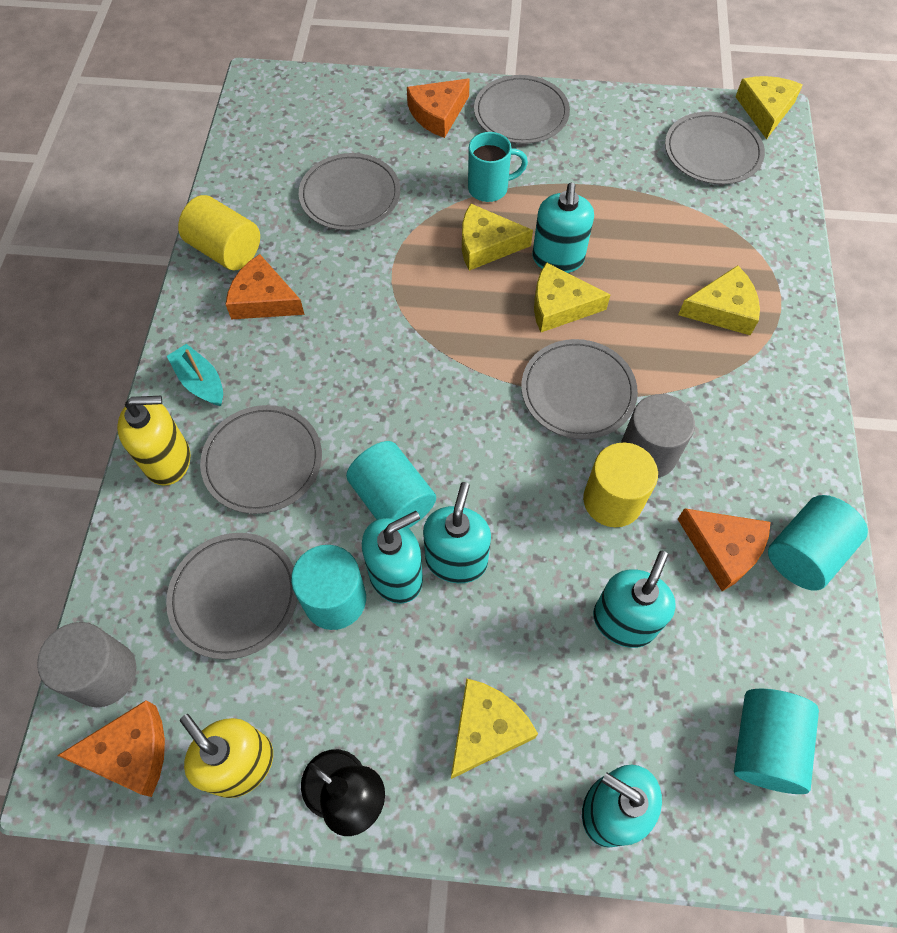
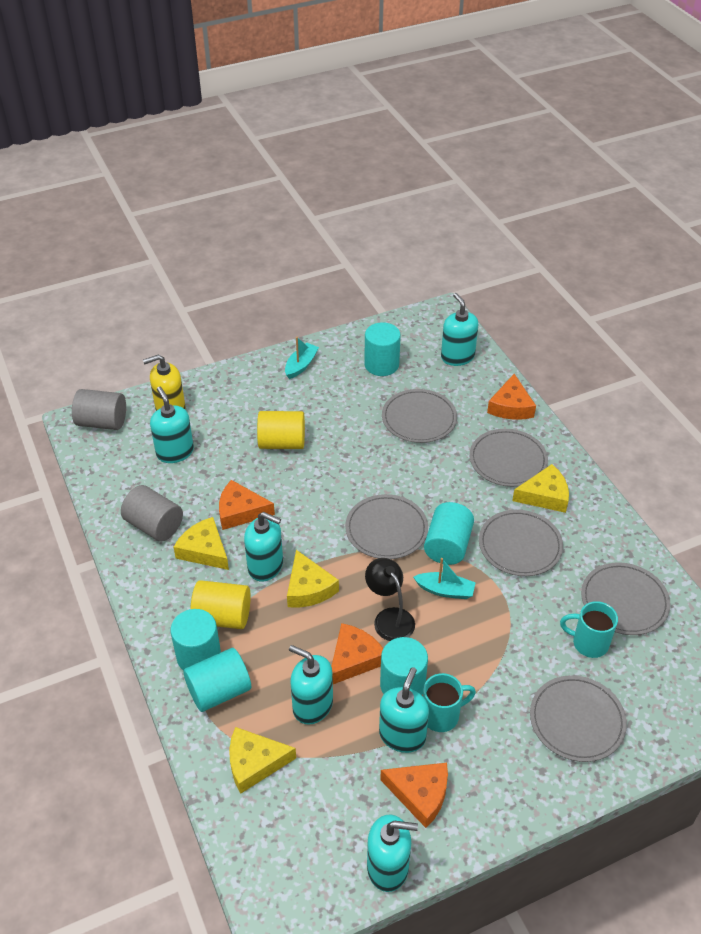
turquoise boat: 1 -> 2
turquoise cylinder: 4 -> 5
turquoise mug: 1 -> 2
turquoise soap dispenser: 5 -> 6
yellow cheese: 5 -> 4
yellow soap dispenser: 2 -> 1

